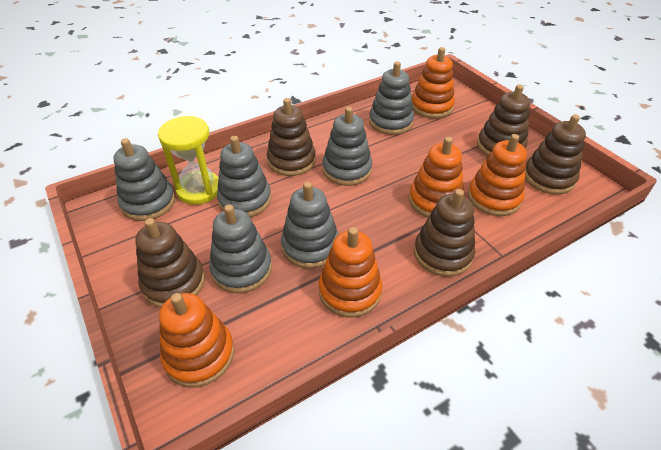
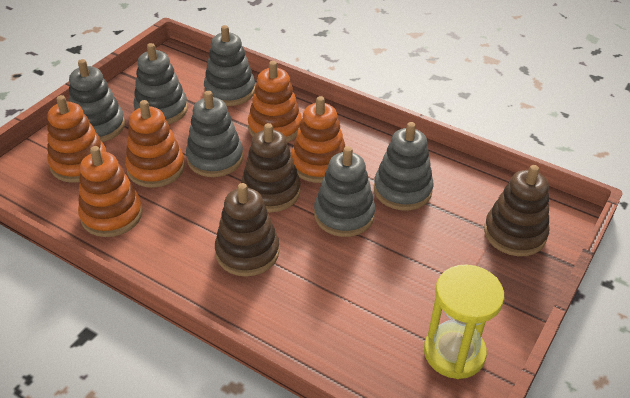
brown stacking toy: 5 -> 3

